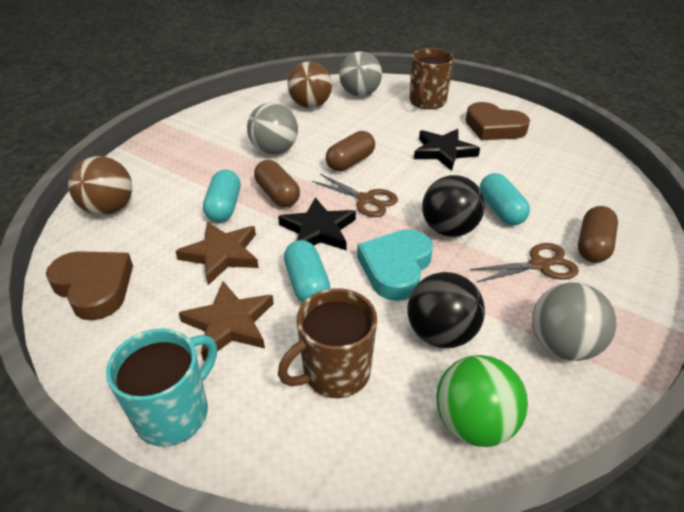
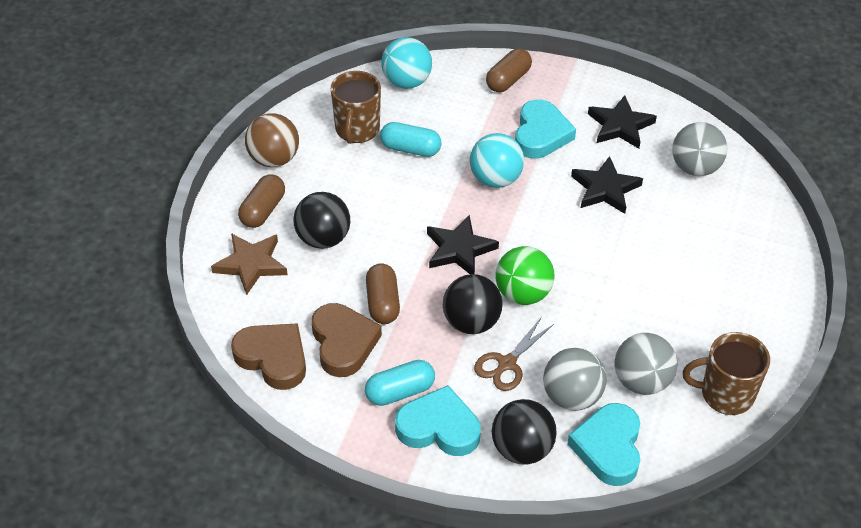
black ball: 2 -> 3
black star: 2 -> 3
brown ball: 2 -> 1
brown scissors: 2 -> 1
brown star: 2 -> 1
turquoise ball: 0 -> 2
turquoise capsule: 3 -> 2
turquoise heart: 1 -> 3
turquoise mug: 1 -> 0

